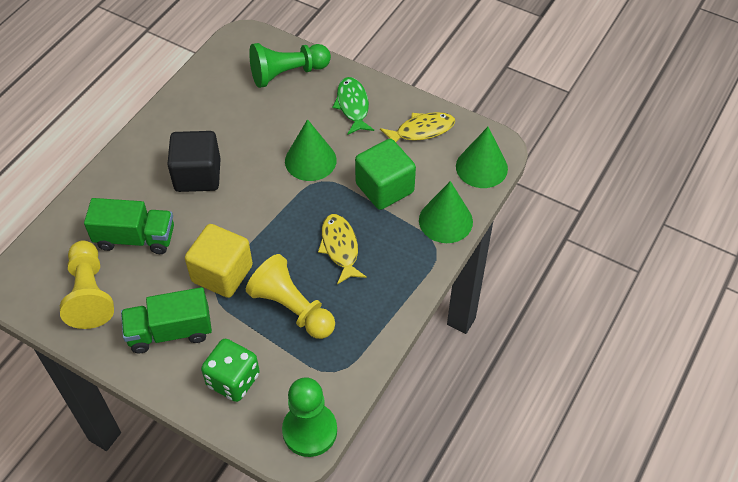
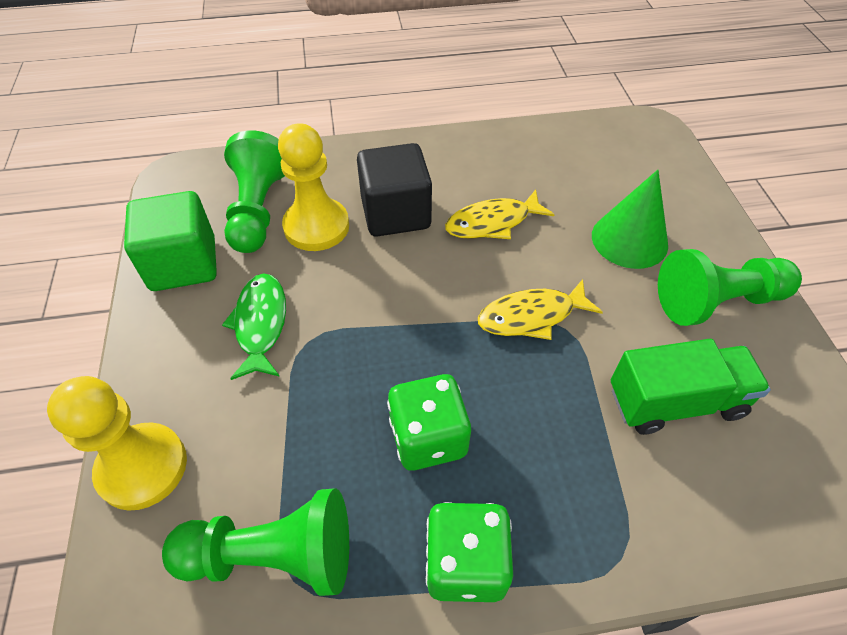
green cone: 3 -> 1
green dice: 1 -> 2
green pawn: 2 -> 3
green truck: 2 -> 1
yellow cube: 1 -> 0

